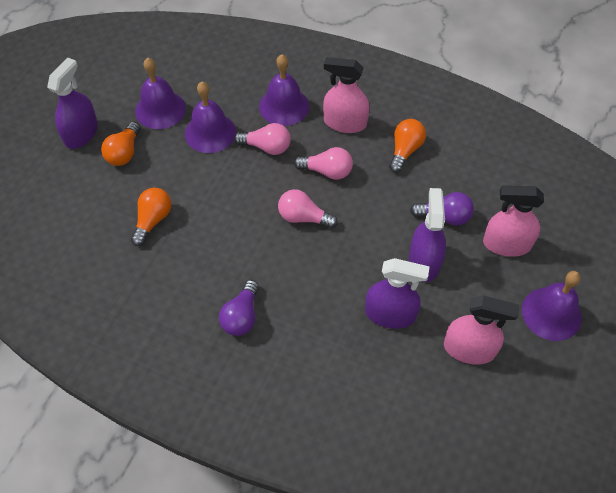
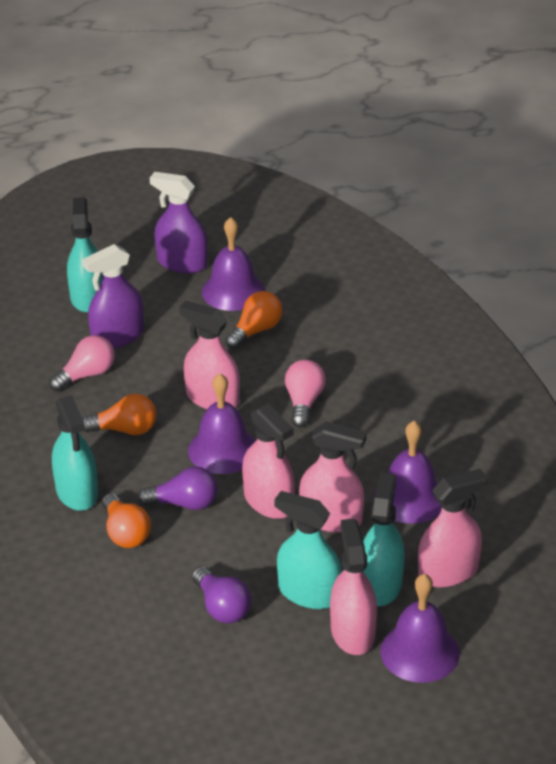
pink light bulb: 3 -> 2
pink spray bottle: 3 -> 5
purple spray bottle: 3 -> 2
turquoise spray bottle: 0 -> 4

